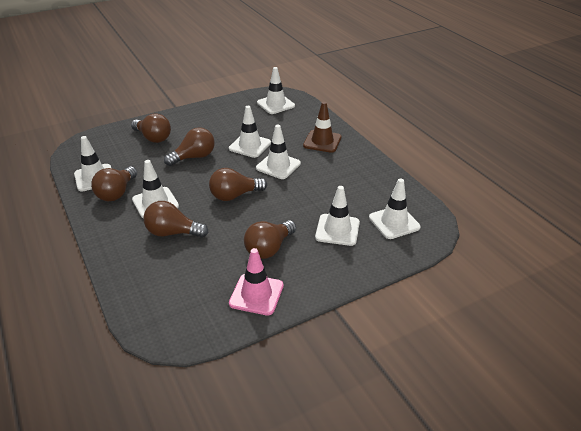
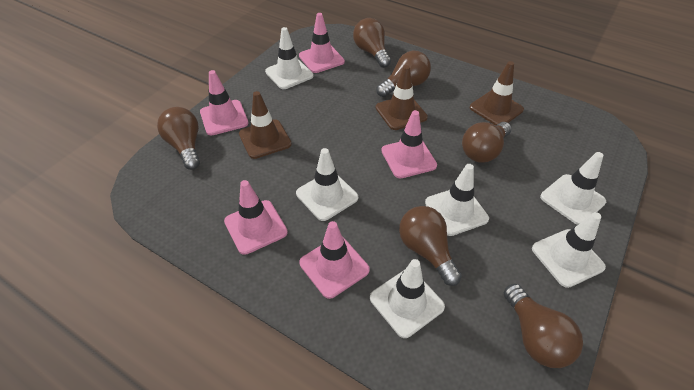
brown traffic cone: 1 -> 3
pink traffic cone: 1 -> 5
white traffic cone: 7 -> 6

